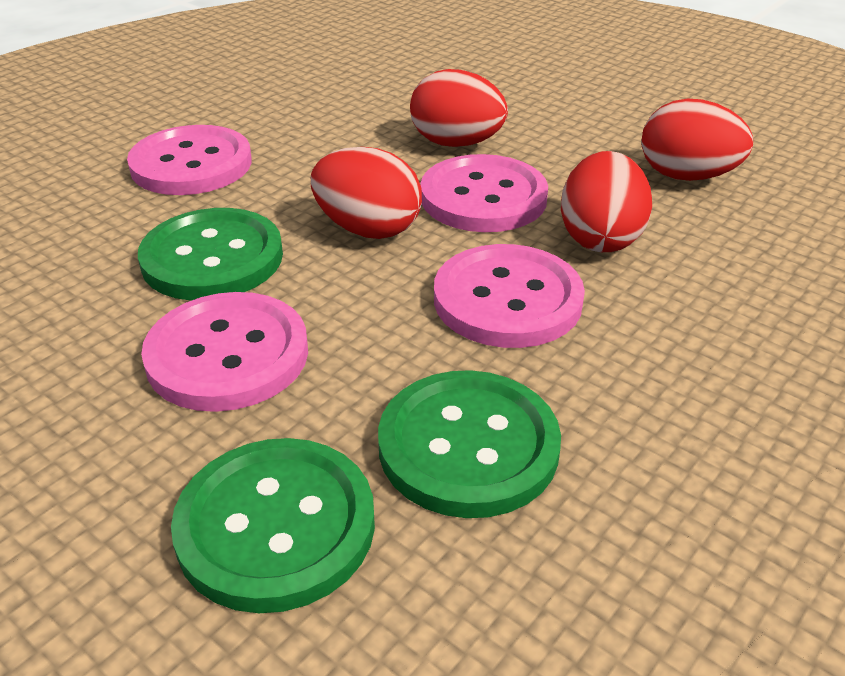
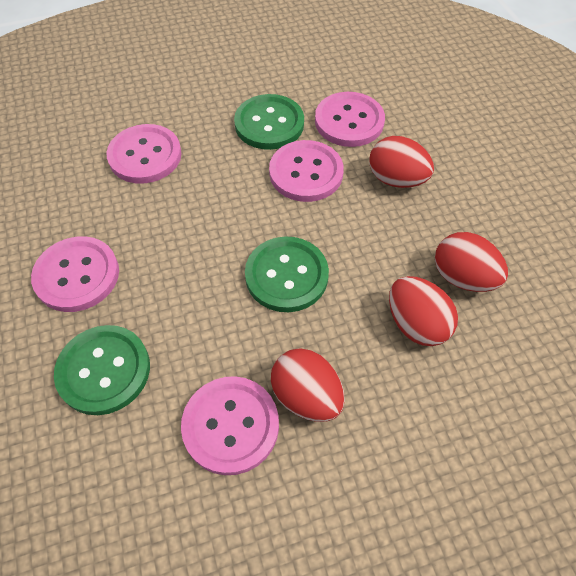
pink button: 4 -> 5

